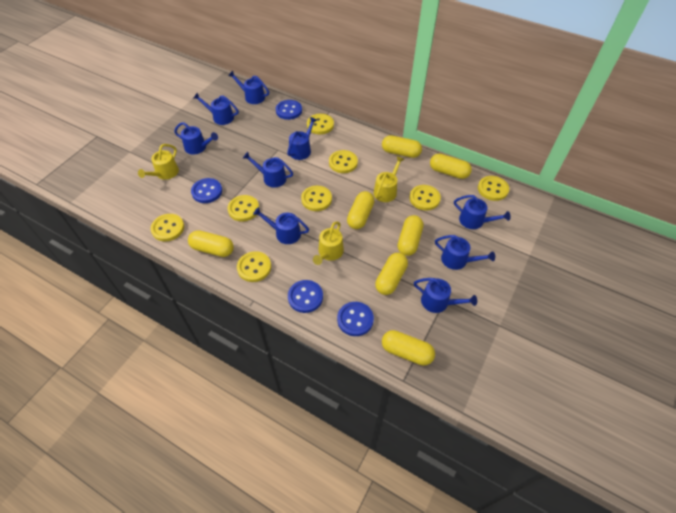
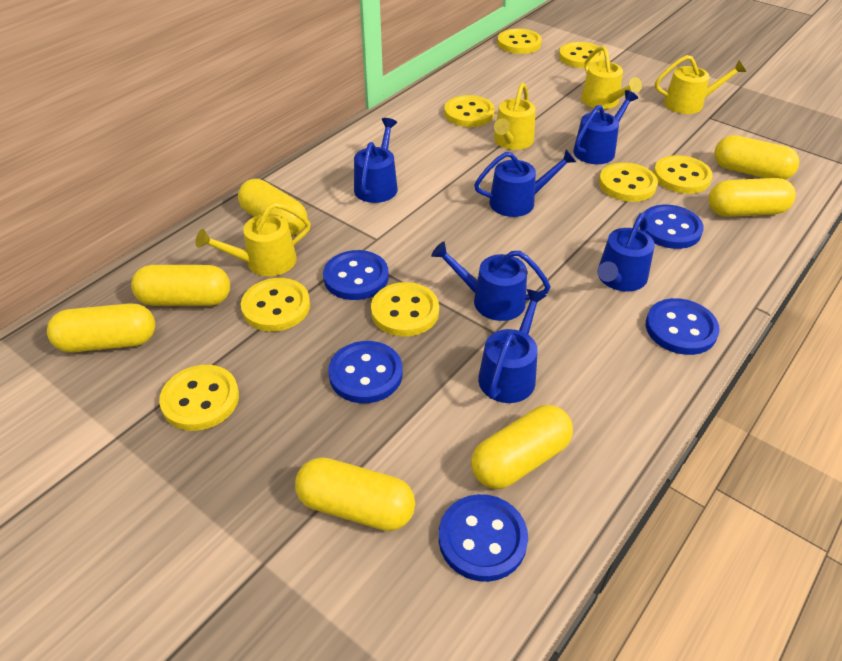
blue button: 4 -> 5
blue watering can: 9 -> 6
yellow watering can: 3 -> 4

